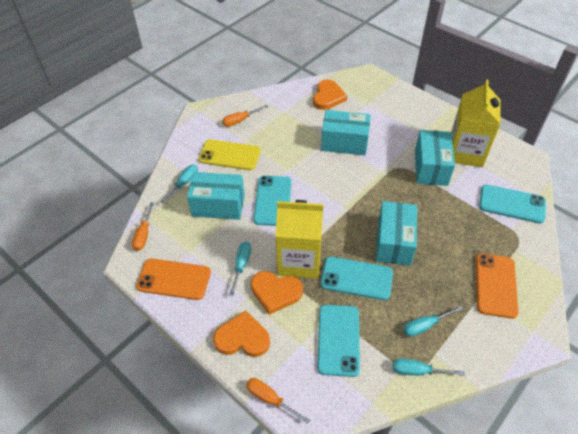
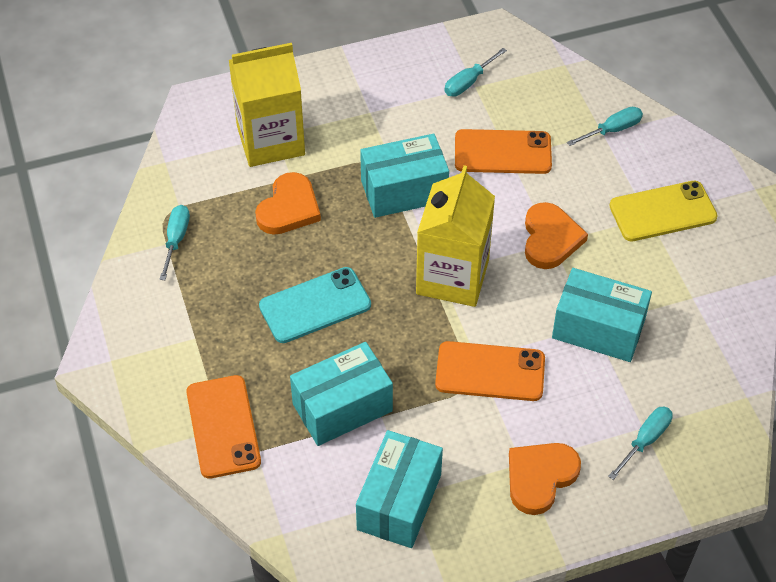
orange phone: 2 -> 3
orange screwdriver: 3 -> 0
turquoise phone: 4 -> 1

